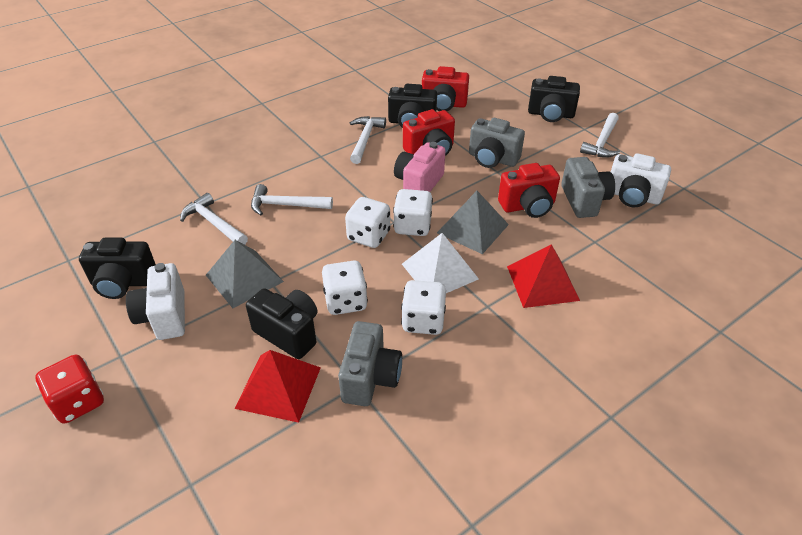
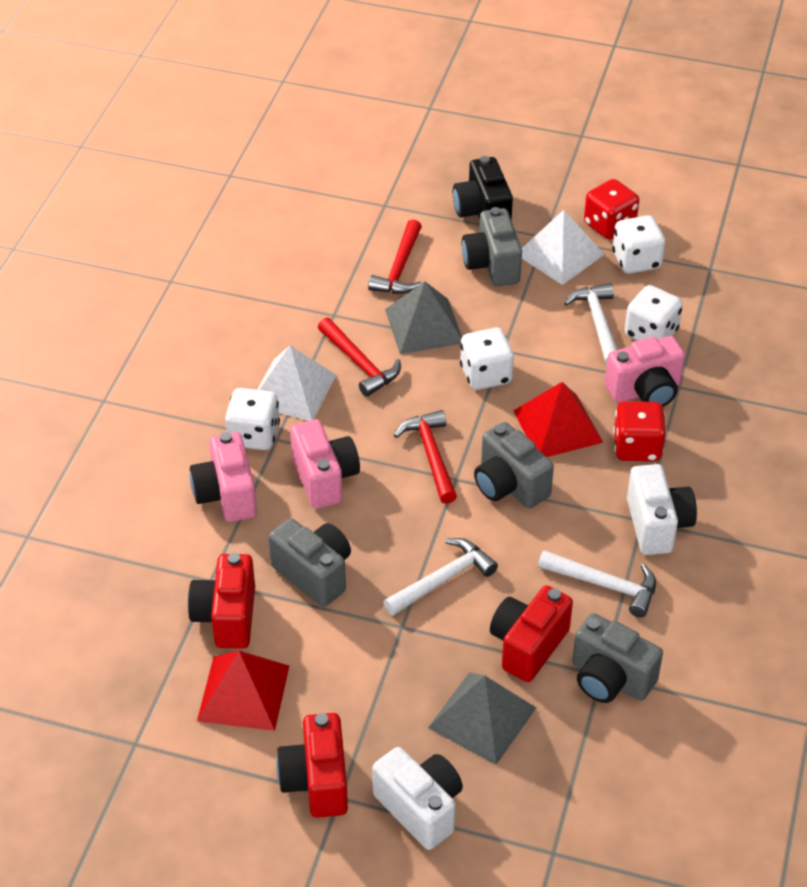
black camera: 4 -> 1
grey camera: 3 -> 4
pink camera: 1 -> 3
red dice: 1 -> 2
red hammer: 0 -> 3
white hammer: 4 -> 3
white pyramid: 1 -> 2

